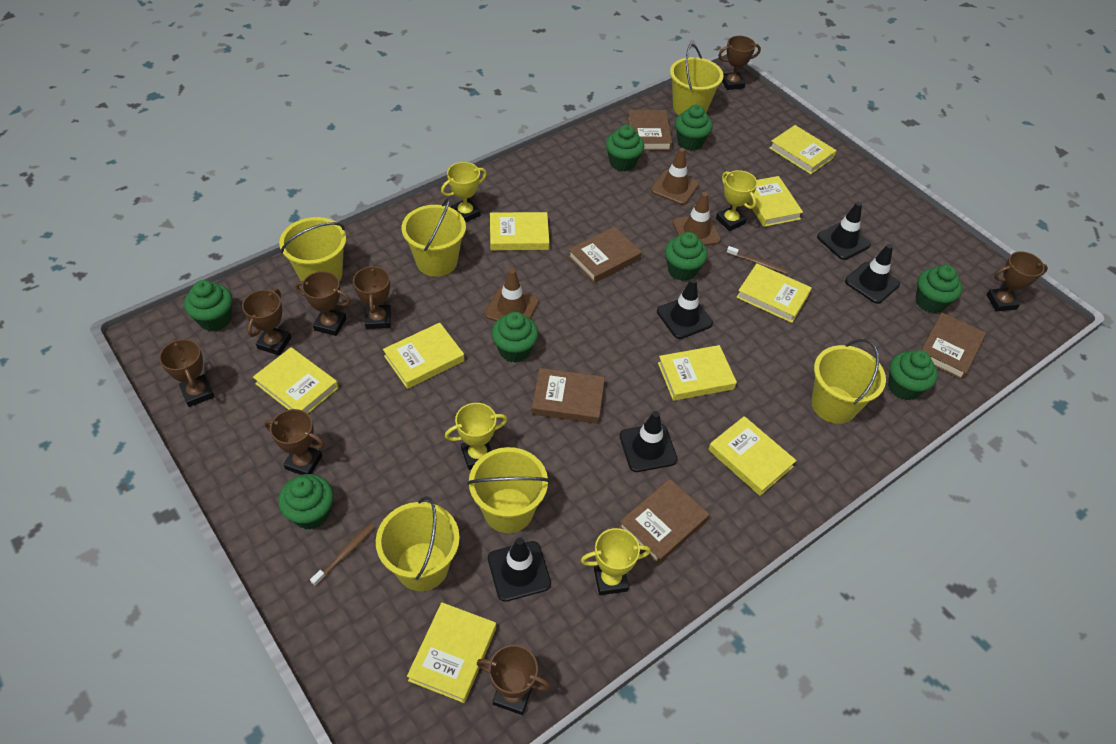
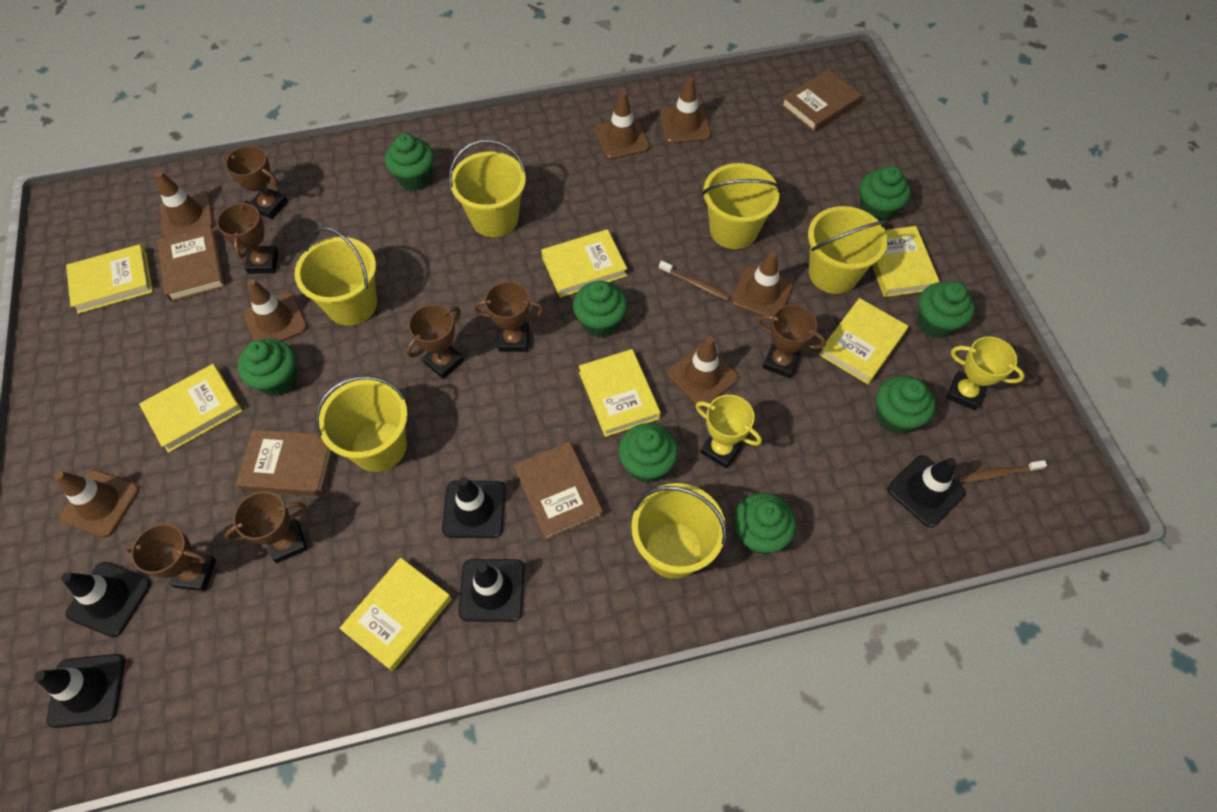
brown book: 5 -> 4
brown traffic cone: 3 -> 7
brown trophy: 8 -> 7
yellow book: 9 -> 7
yellow trophy: 4 -> 2

